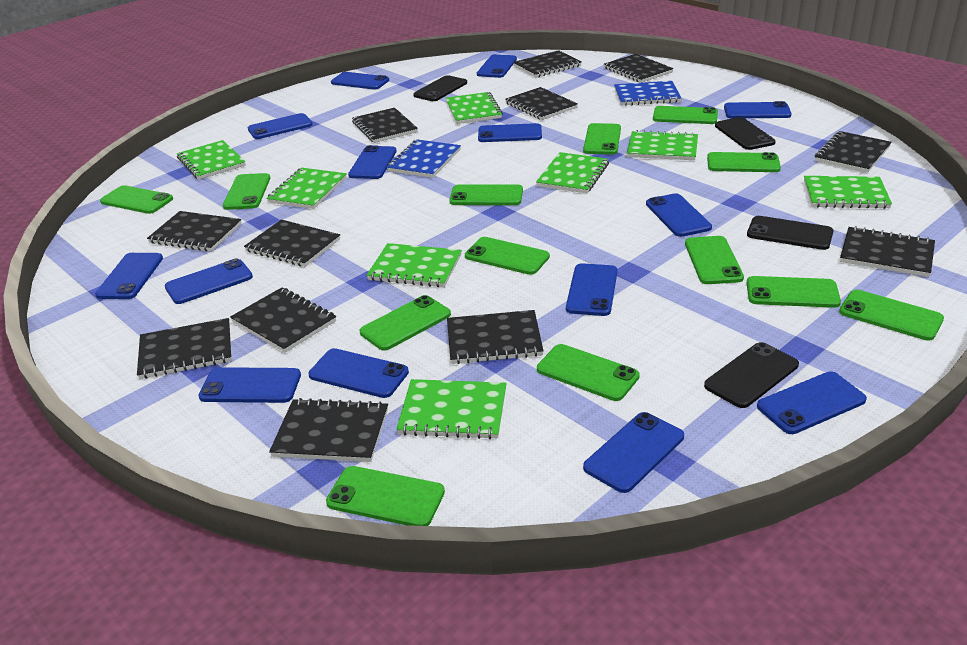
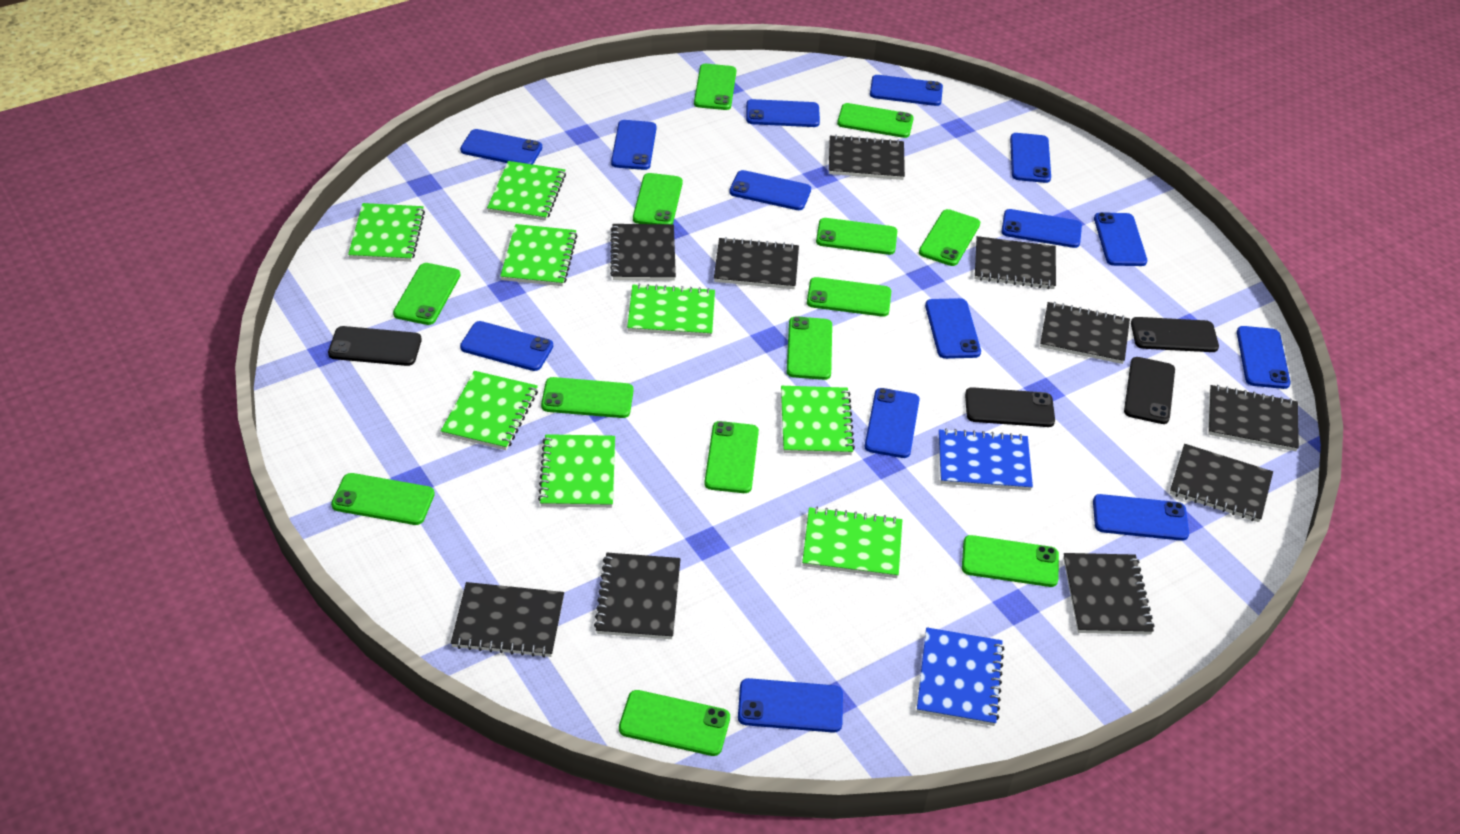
black notebook: 12 -> 10

